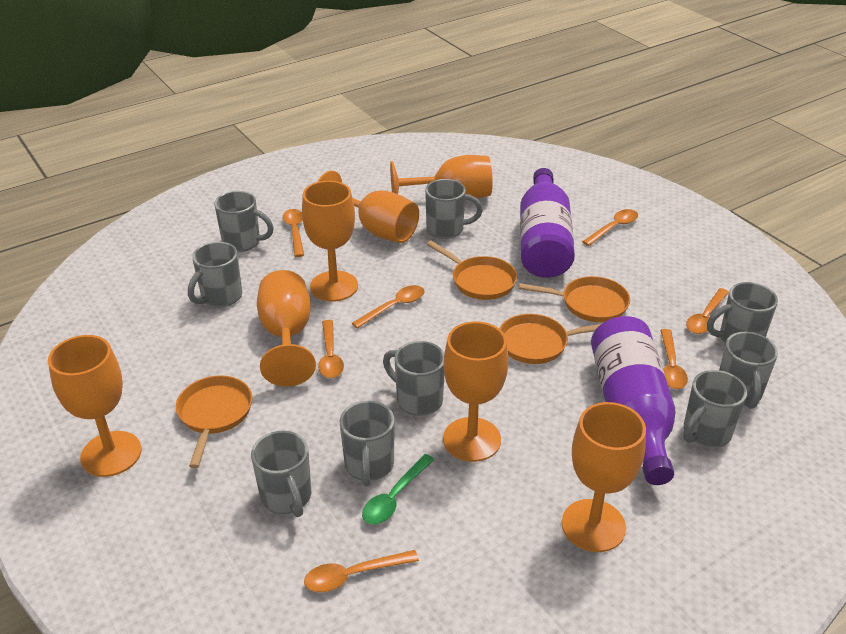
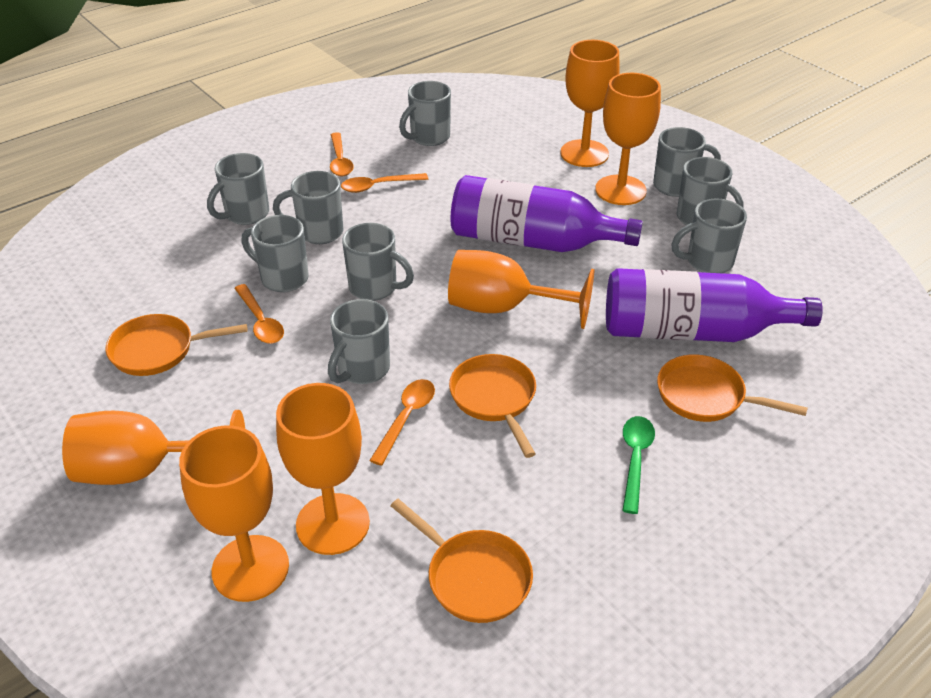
orange goblet: 7 -> 6
orange spoon: 7 -> 4

